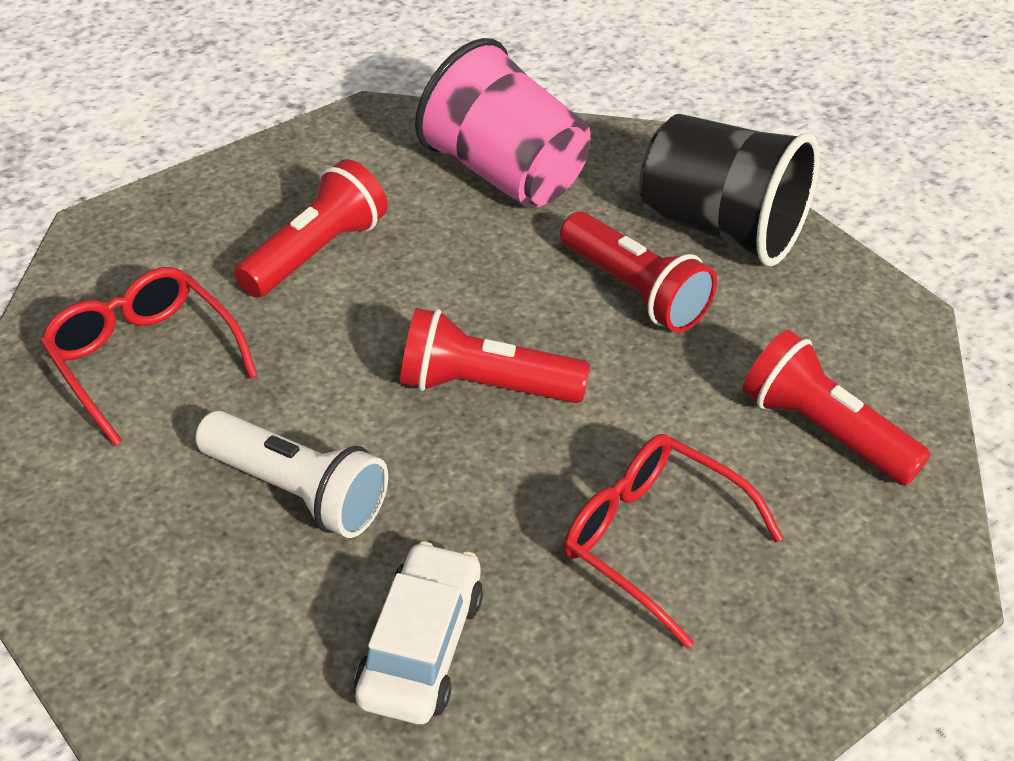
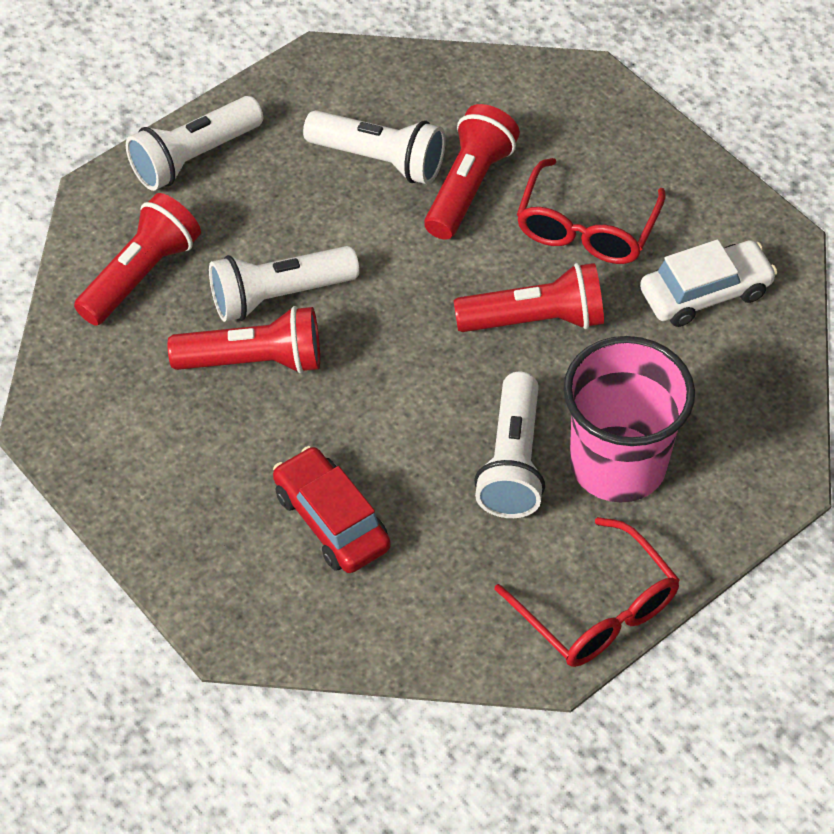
black cup: 1 -> 0
red car: 0 -> 1
white flashlight: 1 -> 4

